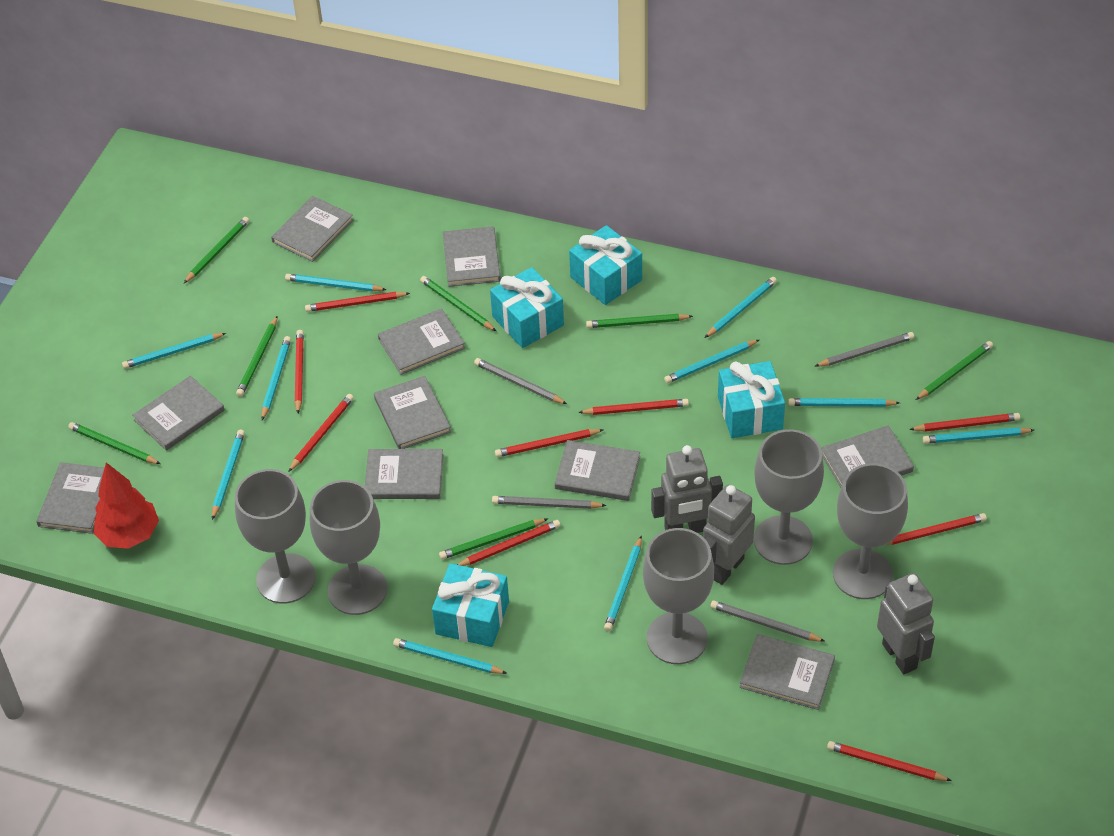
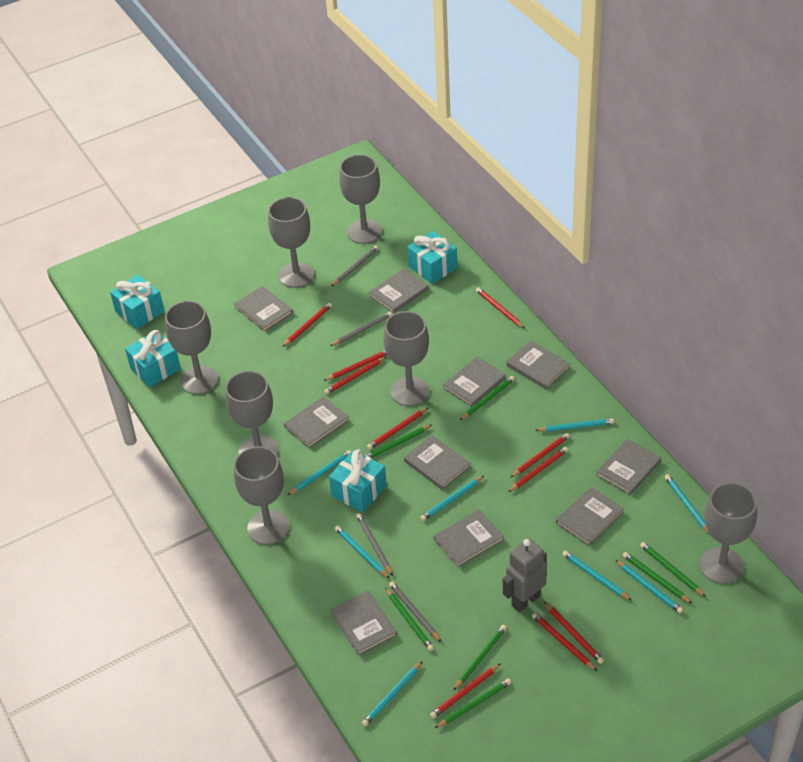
grey goblet: 5 -> 7
grey robot: 3 -> 1
red pencil: 9 -> 10
red tree: 1 -> 0
turquoise pencil: 10 -> 8

